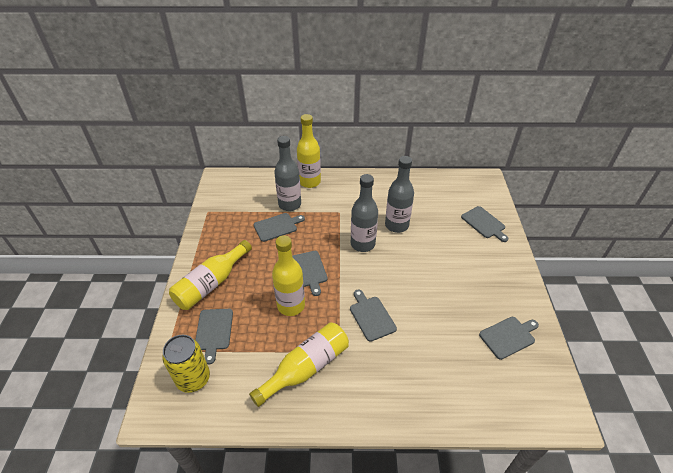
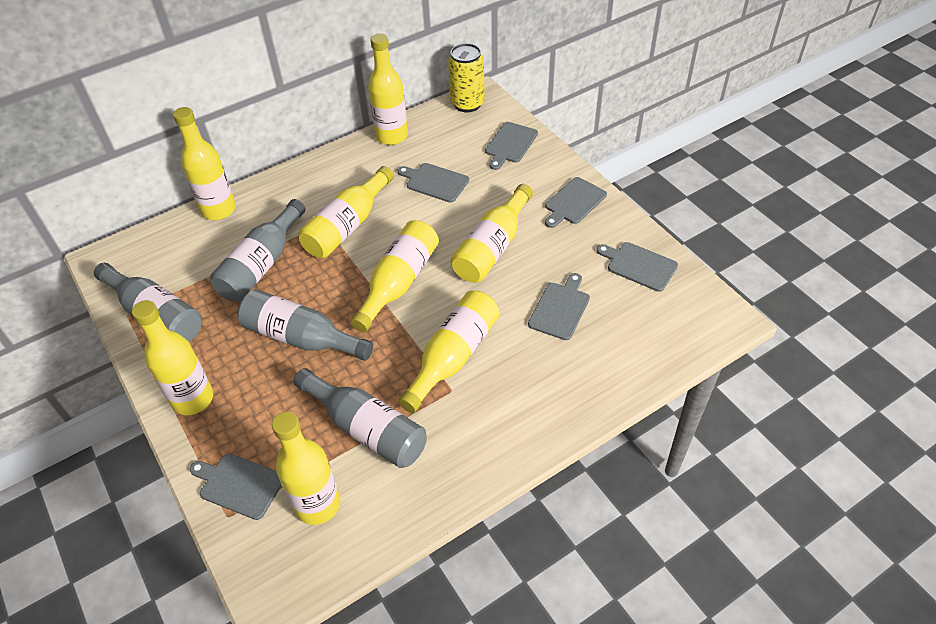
grey bottle: 3 -> 4
yellow bottle: 4 -> 8

